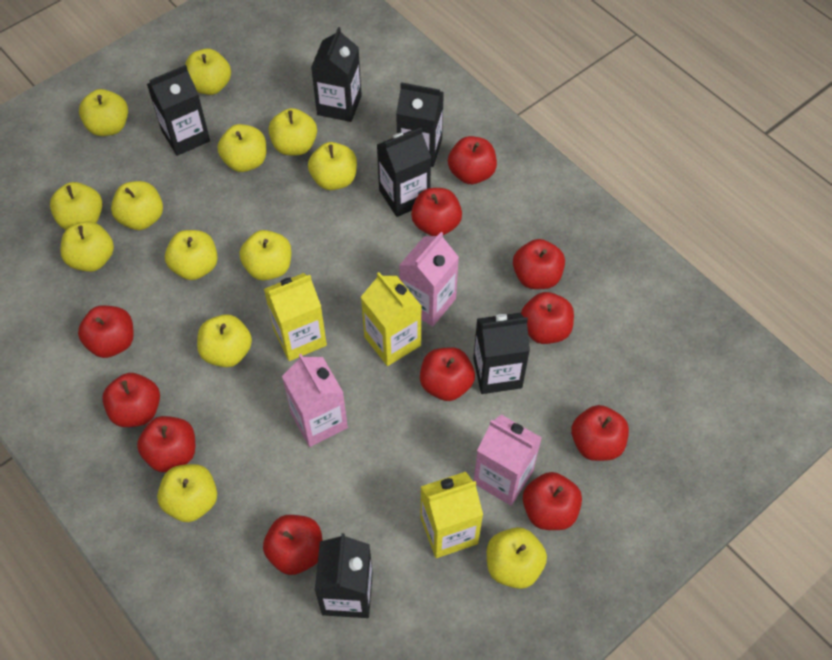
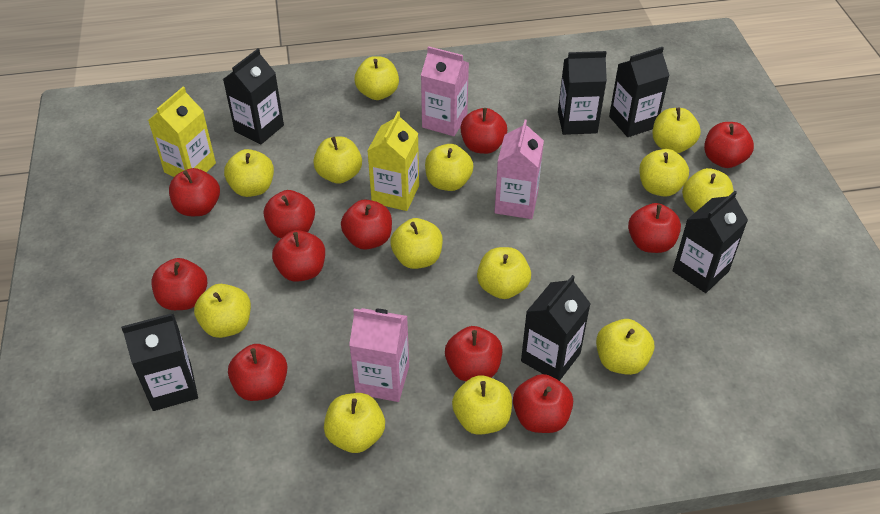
yellow carton: 3 -> 2

